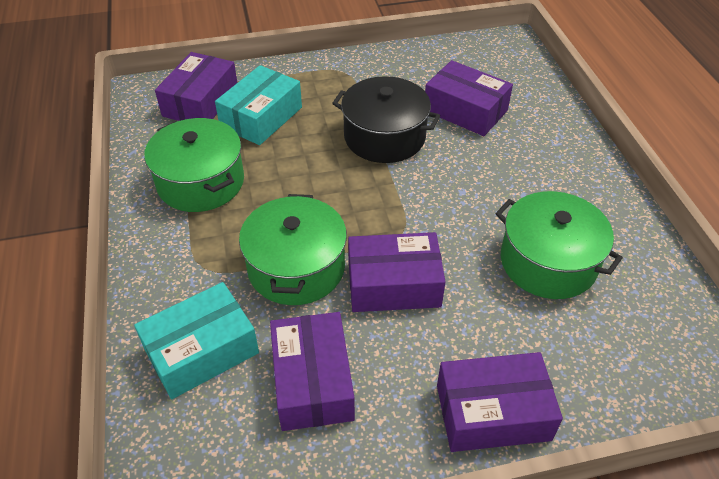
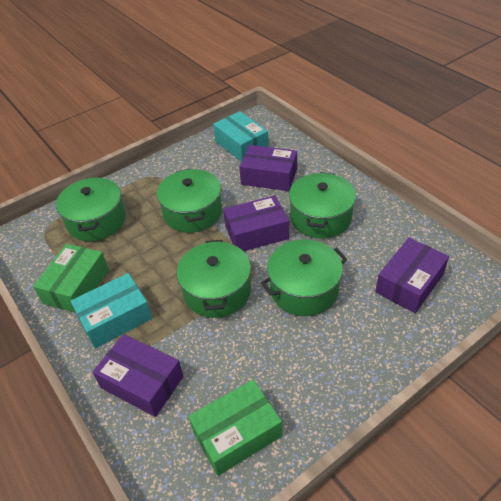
black pot: 1 -> 0
green box: 0 -> 2
green pot: 3 -> 5
purple box: 5 -> 4

